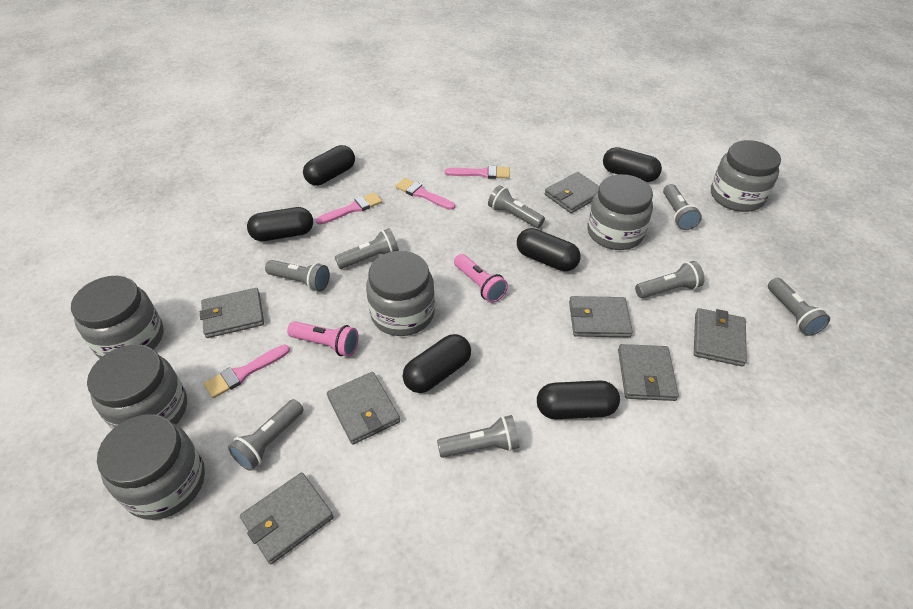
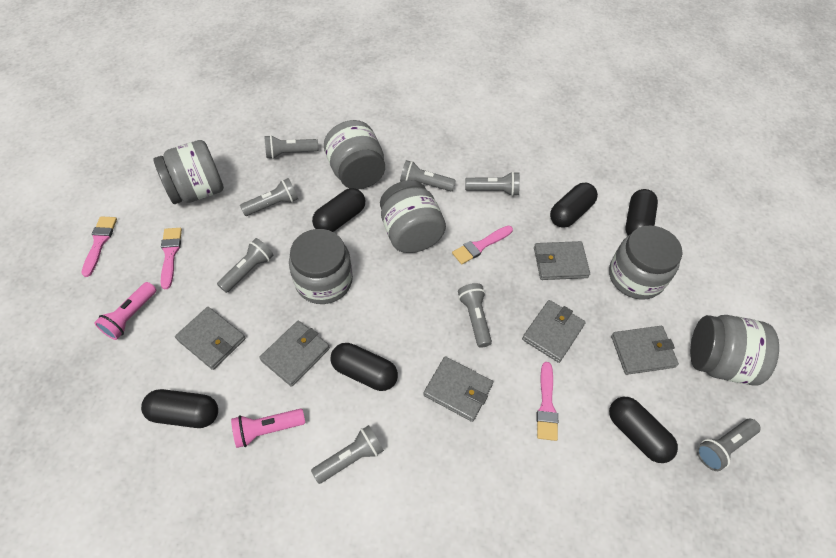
grey wallet: 7 -> 6

